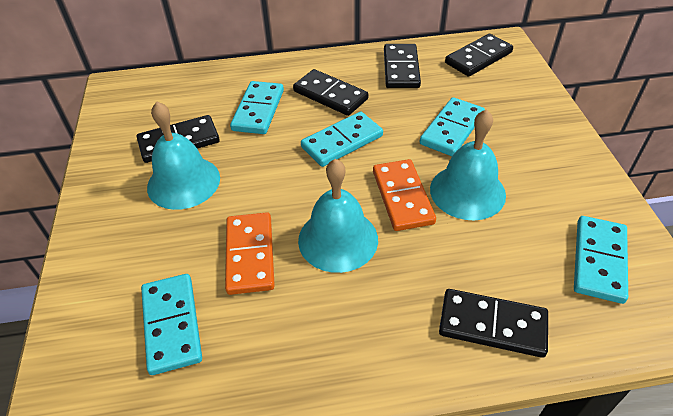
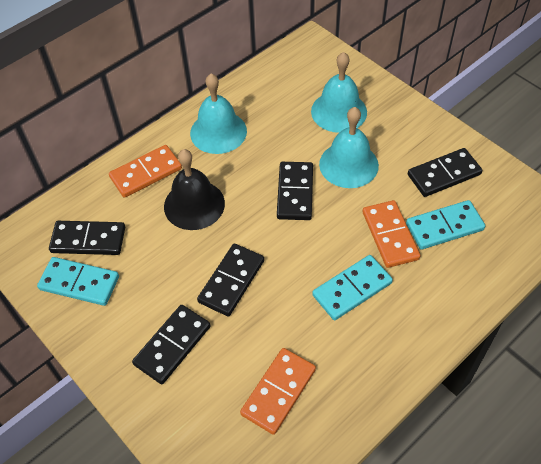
black bell: 0 -> 1
orange domino: 2 -> 3
turquoise domino: 5 -> 3

